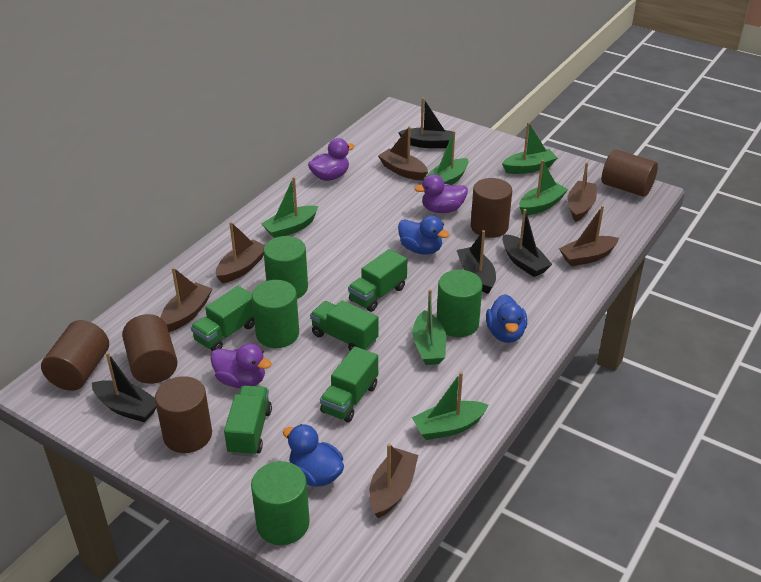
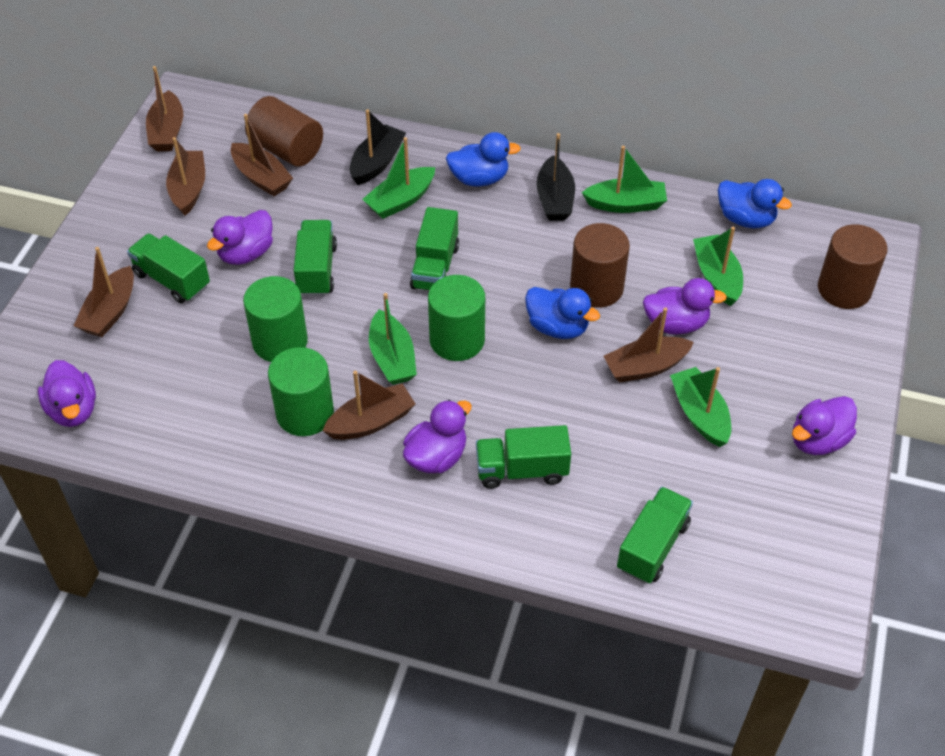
black boat: 4 -> 2
brown cylinder: 5 -> 3
green boat: 6 -> 5
green cylinder: 4 -> 3
purple duck: 3 -> 5

